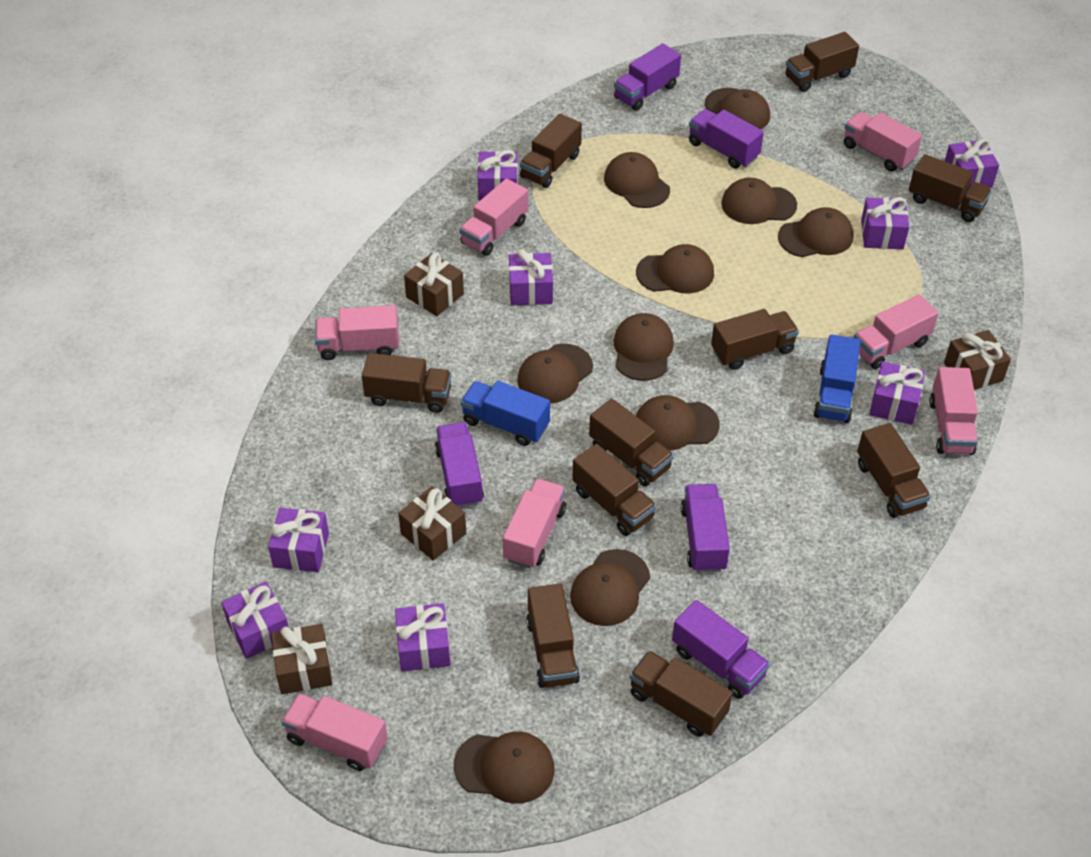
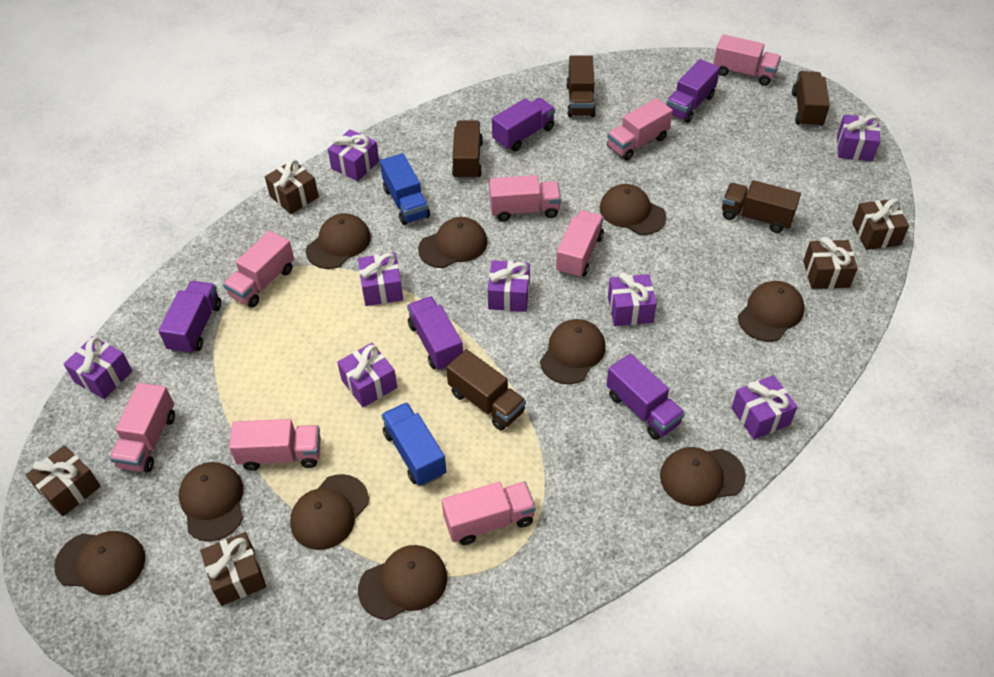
brown gift: 4 -> 5
brown truck: 10 -> 5
pink truck: 7 -> 8

